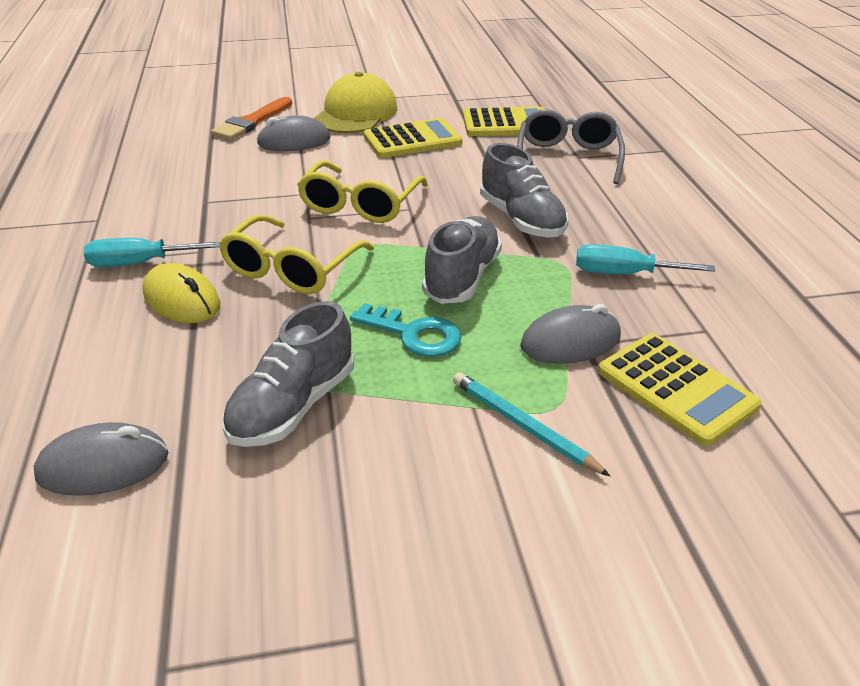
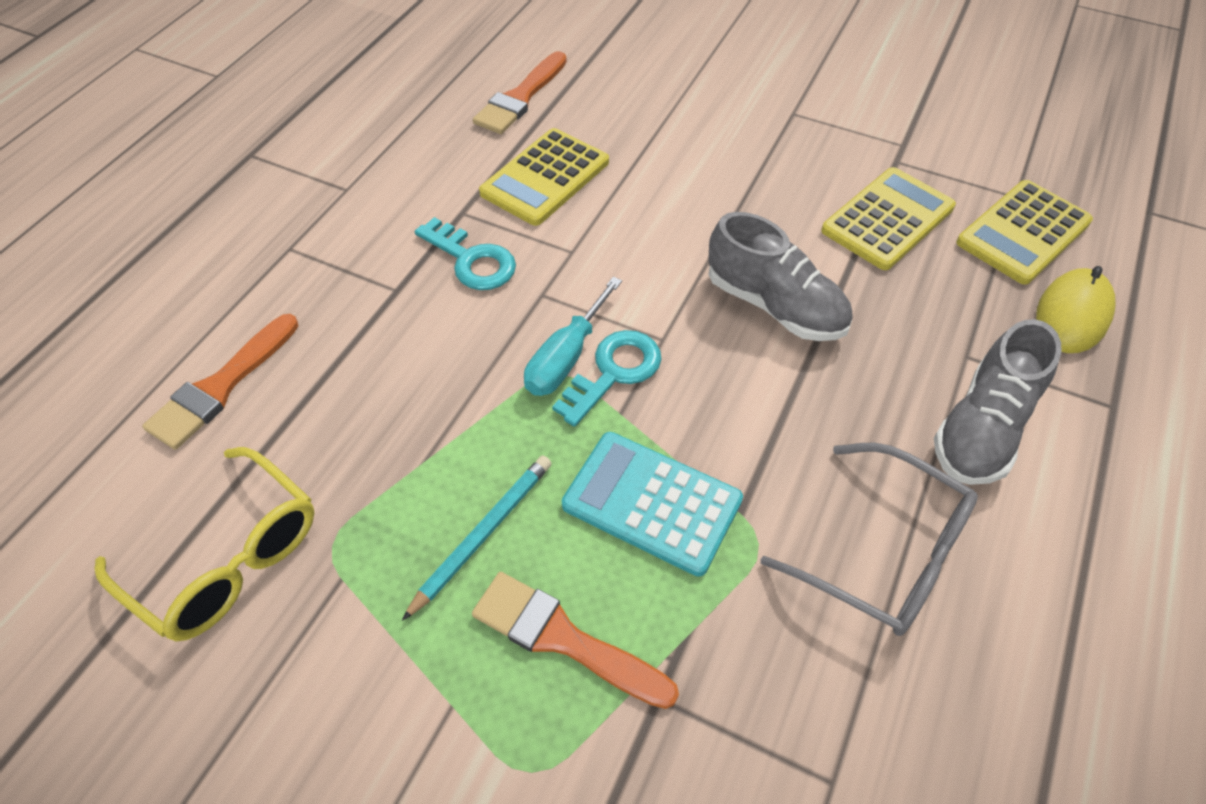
grey mouse: 3 -> 0
grey shoe: 3 -> 2
orange brush: 1 -> 3
turquoise calculator: 0 -> 1
turquoise key: 1 -> 2
turquoise screwdriver: 2 -> 1
yellow cap: 1 -> 0
yellow glasses: 2 -> 1

